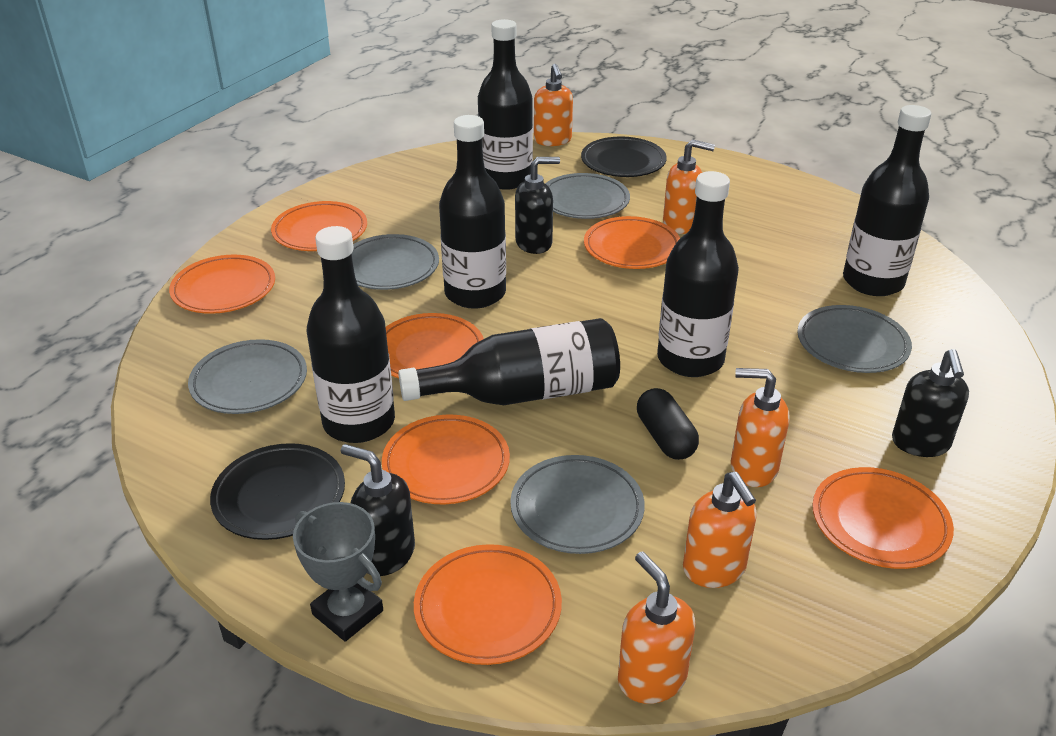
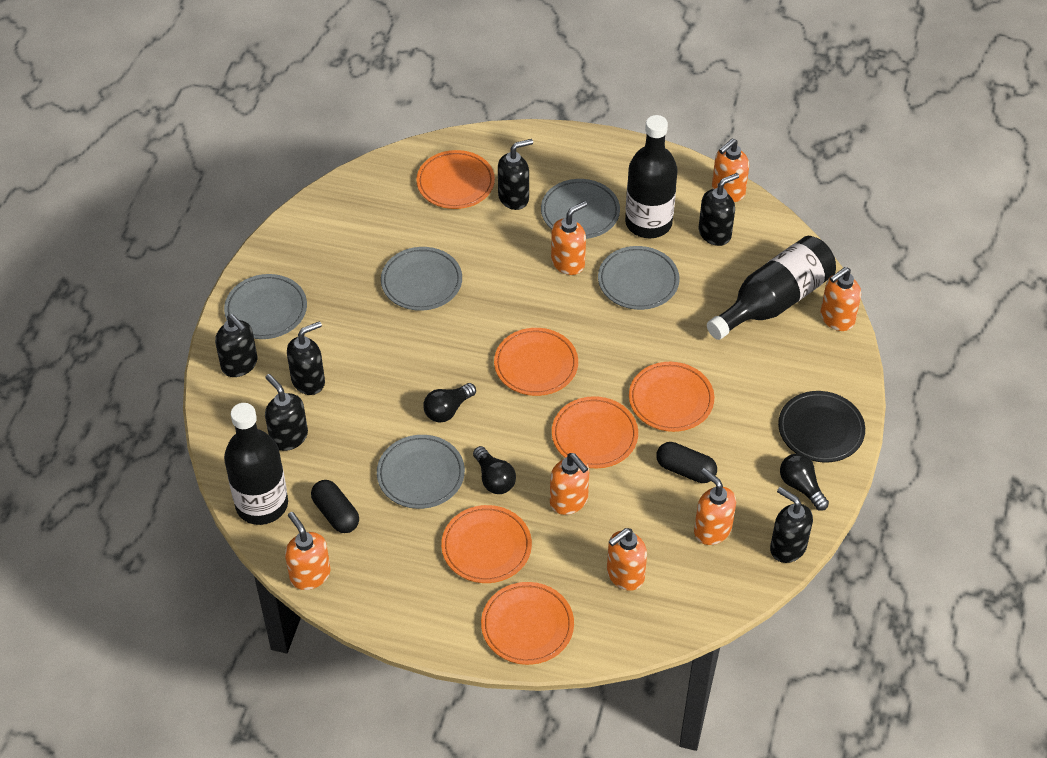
black bottle: 6 -> 3
black capsule: 1 -> 2
black light bulb: 0 -> 3
black plate: 2 -> 1
black soap dispenser: 3 -> 6
grey trophy: 1 -> 0
orange plate: 7 -> 6
orange soap dispenser: 5 -> 7

